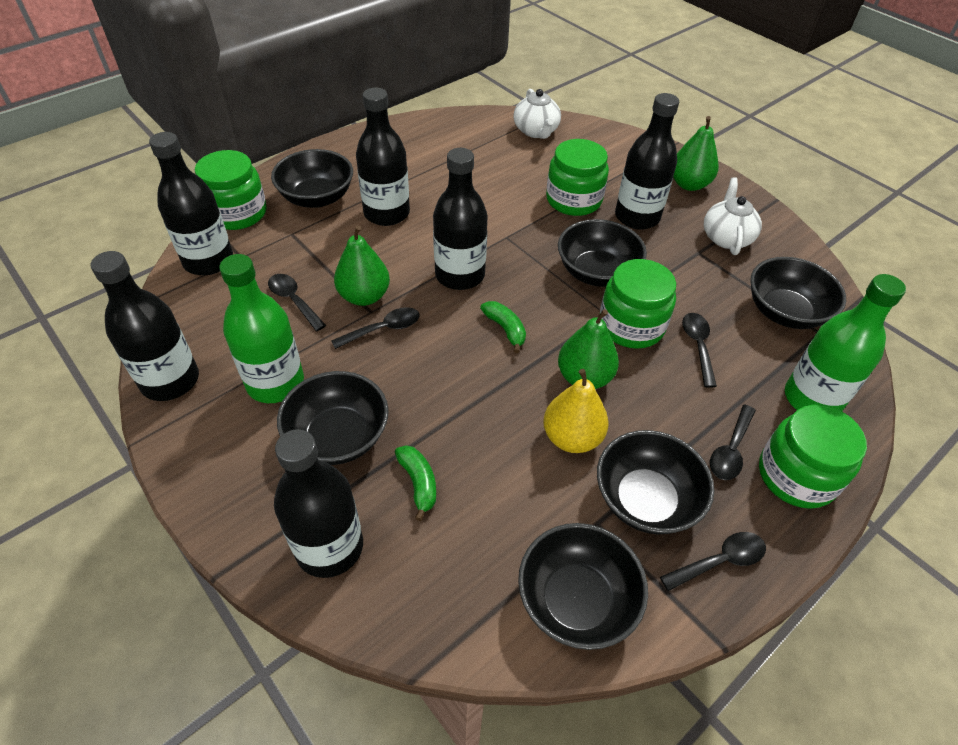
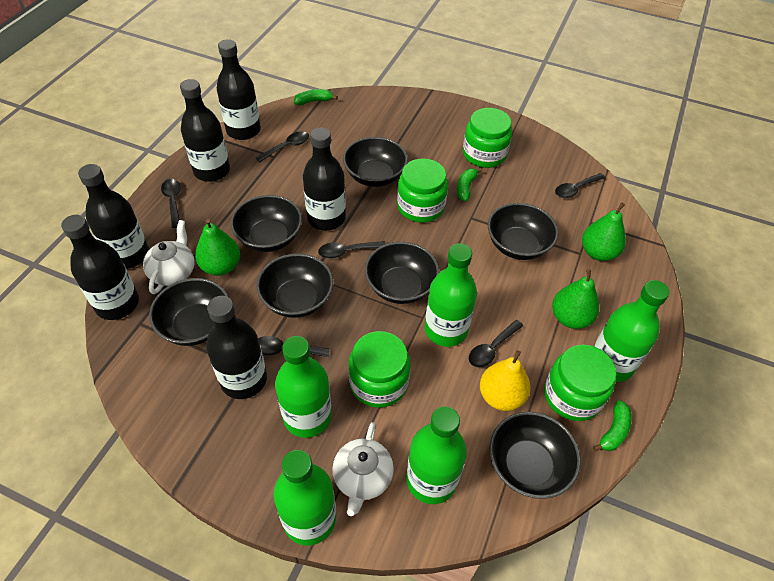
black bowl: 6 -> 7
black spoon: 5 -> 6
green banana: 2 -> 3
green bottle: 2 -> 5

